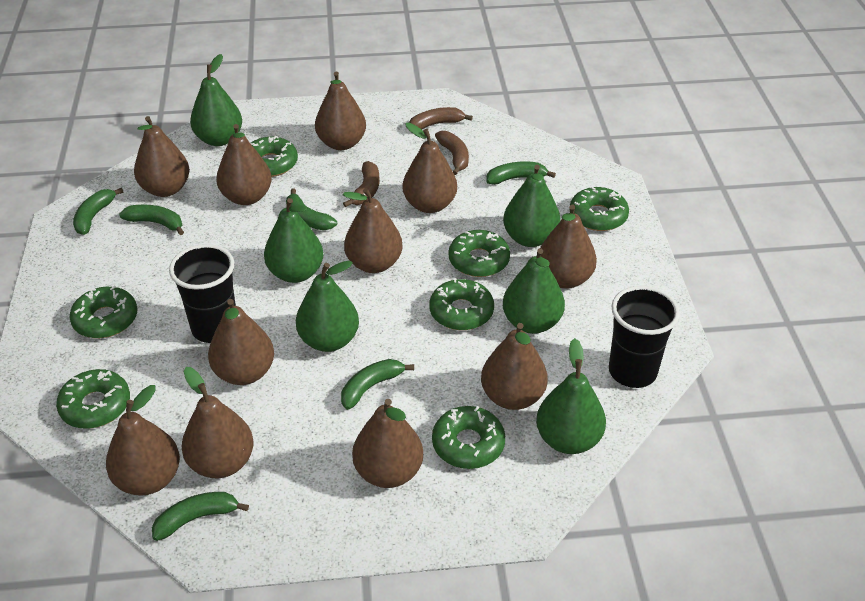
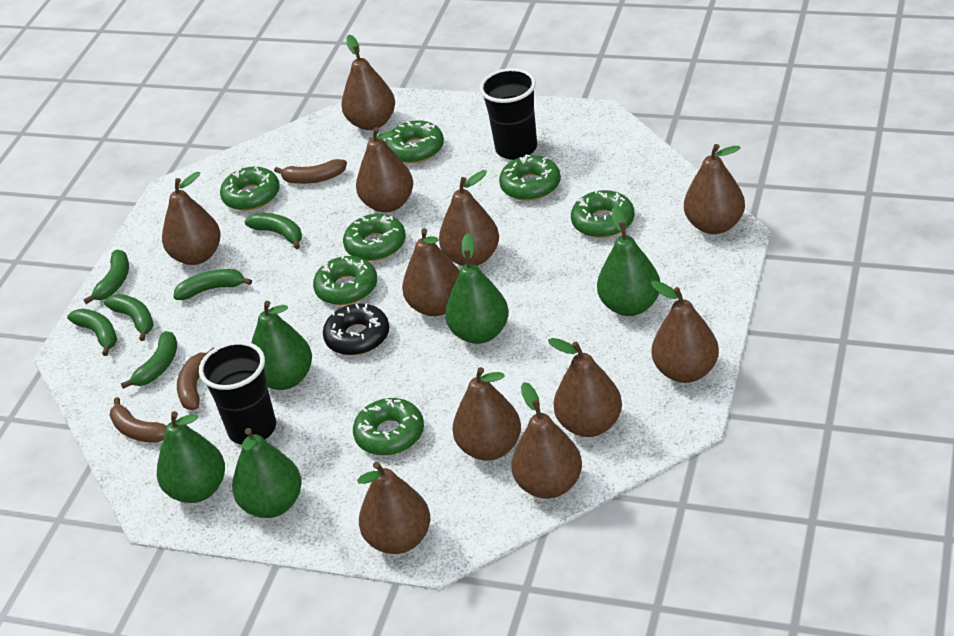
black donut: 0 -> 1
green pear: 6 -> 5

